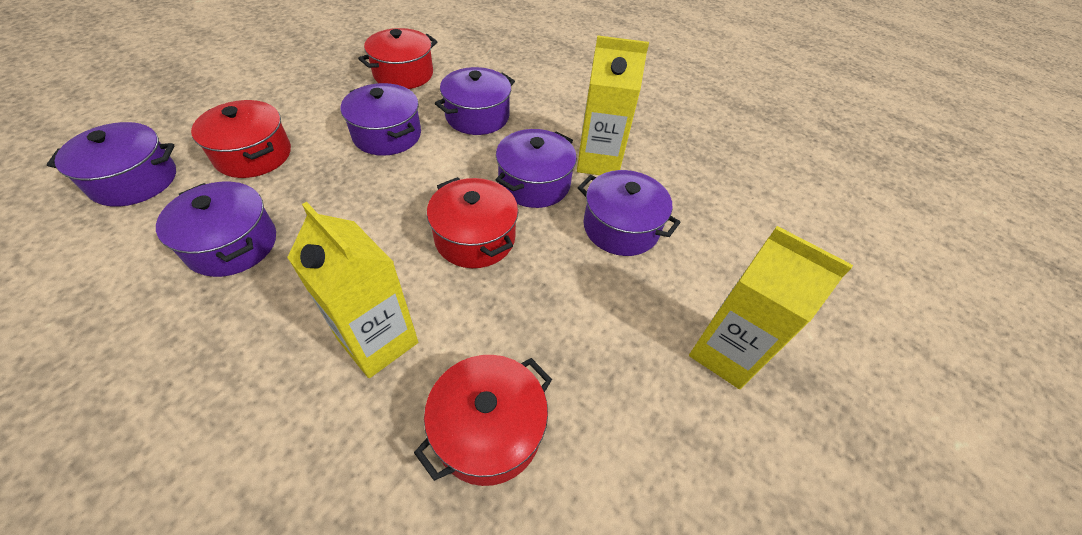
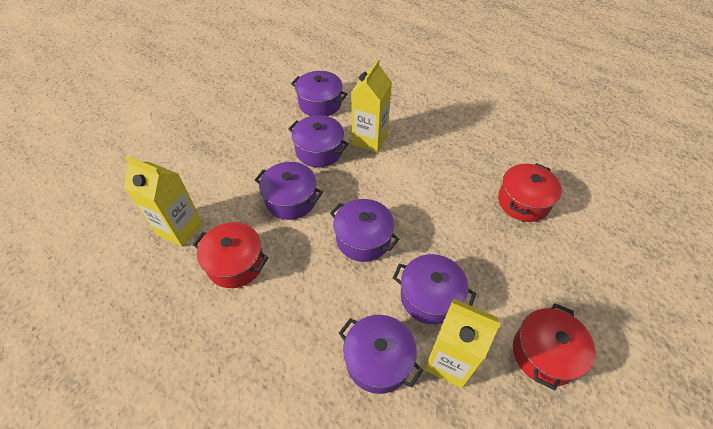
red pot: 4 -> 3

